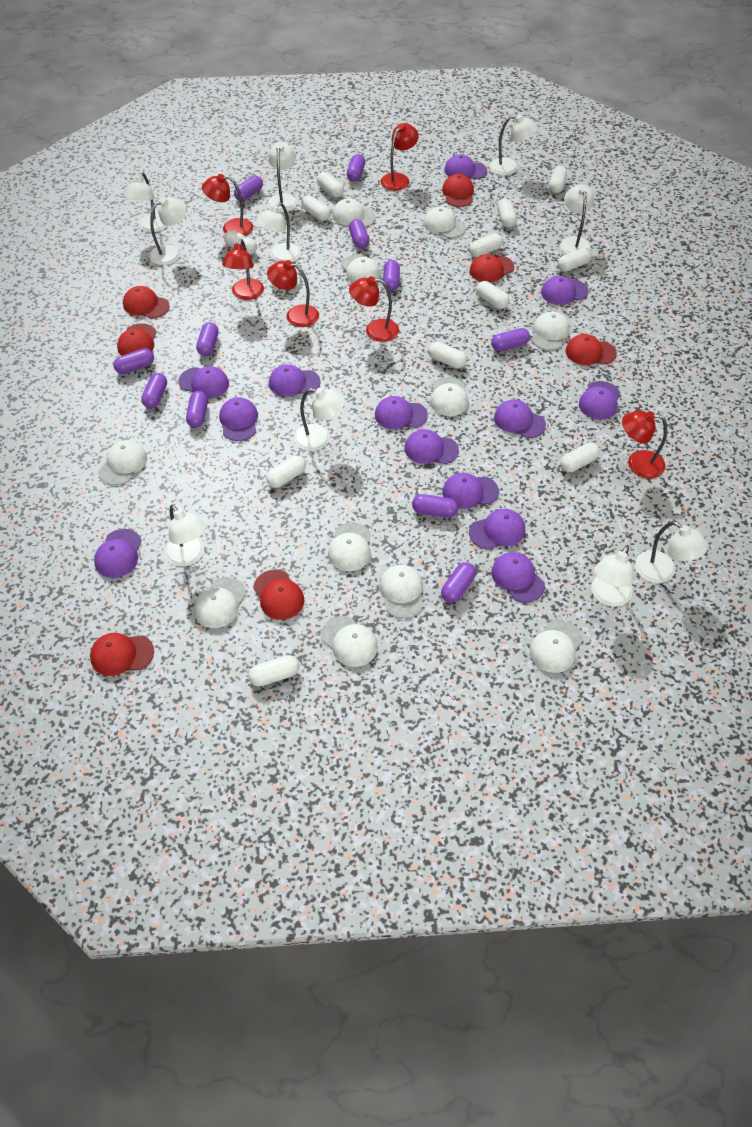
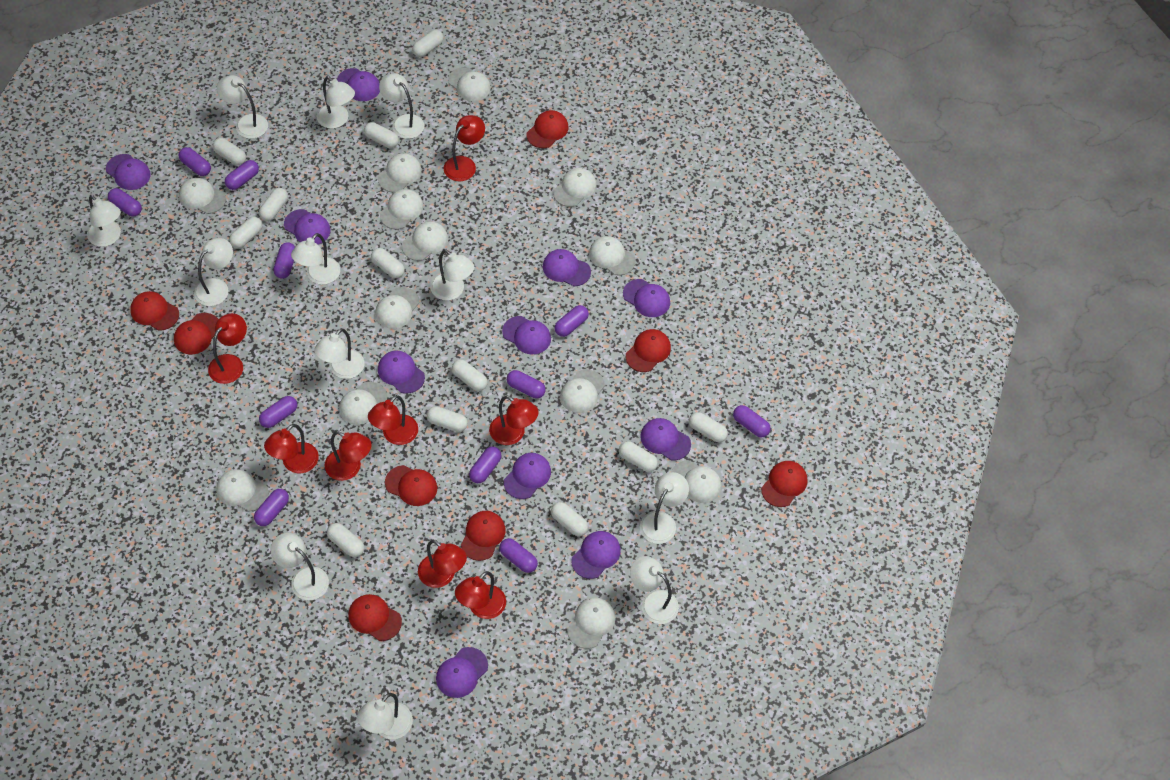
purple cap: 13 -> 11
red cap: 7 -> 8
red lamp: 6 -> 8
white cap: 11 -> 13
white lamp: 10 -> 12

